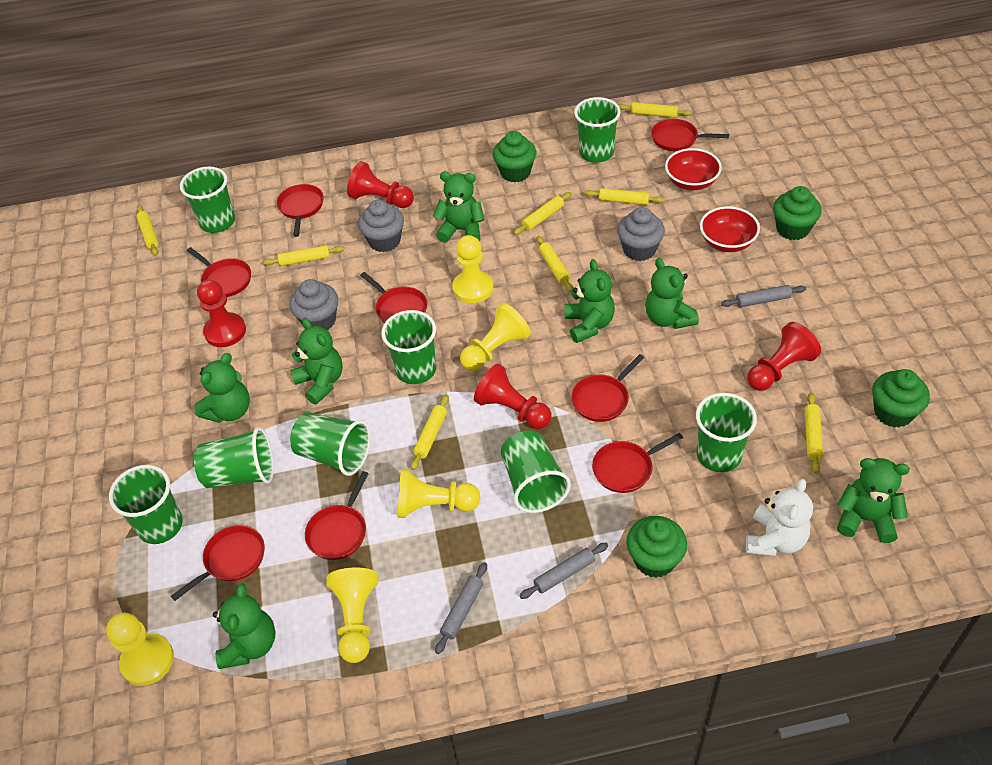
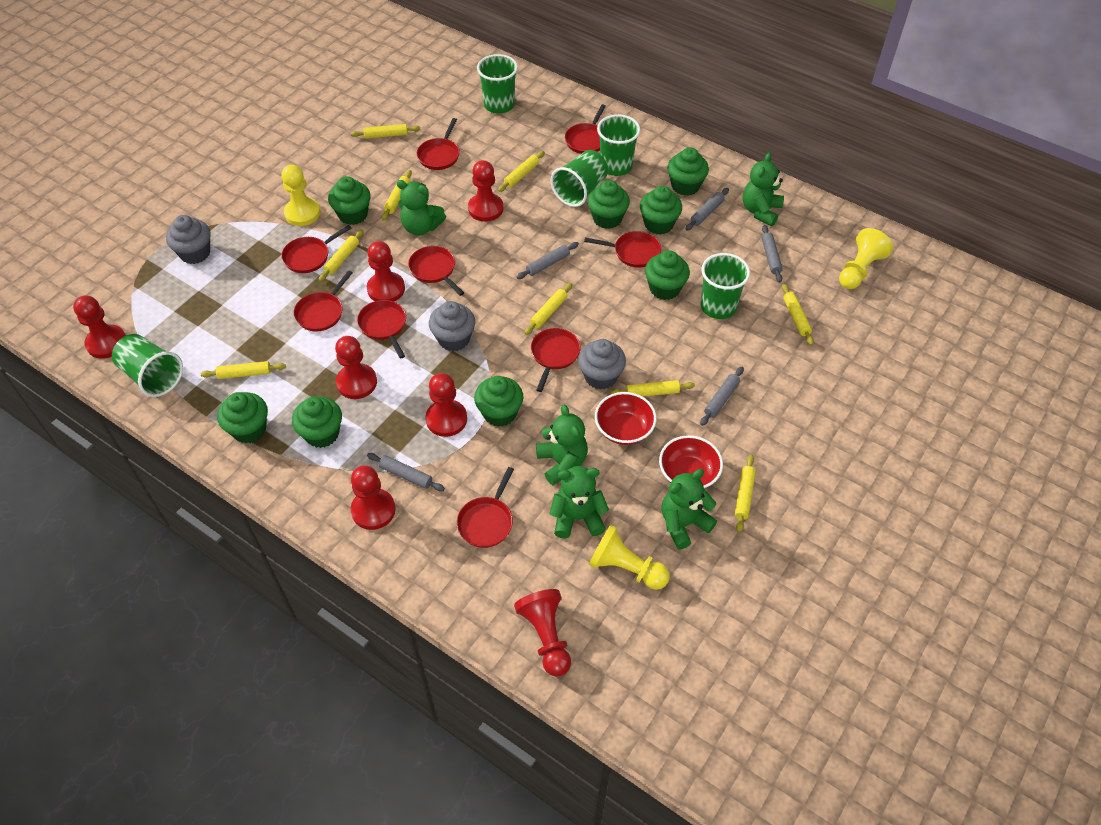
green cup: 8 -> 5
green cupcake: 4 -> 8
green teddy bear: 7 -> 5
grey rolling pin: 3 -> 5
red pan: 8 -> 9
red pawn: 4 -> 7
white teddy bear: 1 -> 0
yellow pawn: 5 -> 3
yellow rolling pin: 8 -> 9

